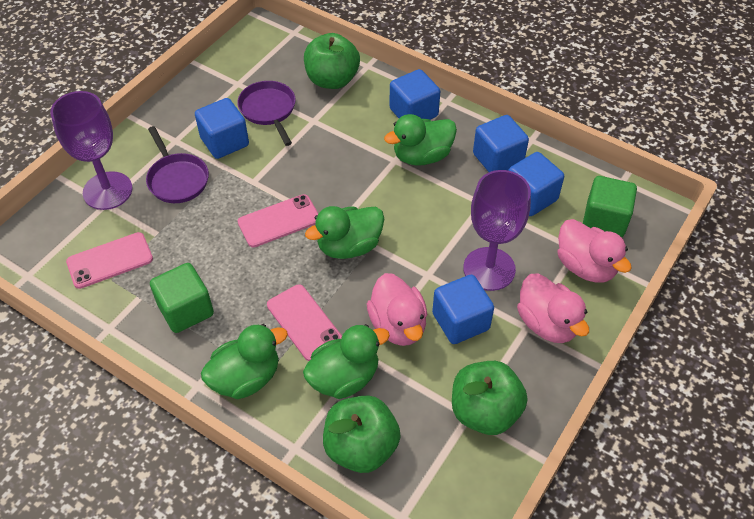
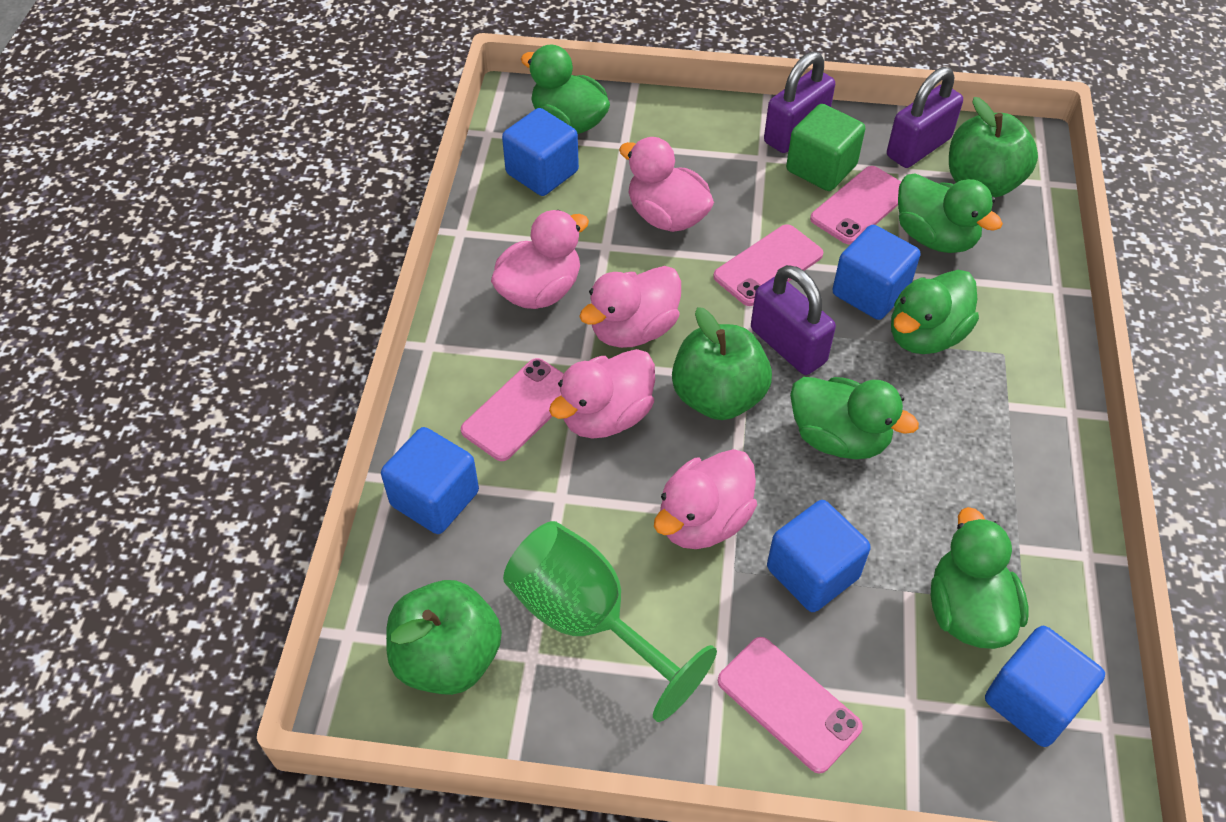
green cube: 2 -> 1
green duck: 4 -> 5
green goblet: 0 -> 1
pink duck: 3 -> 5
pink phone: 3 -> 4
purple goblet: 2 -> 0
purple padlock: 0 -> 3
purple pan: 2 -> 0

